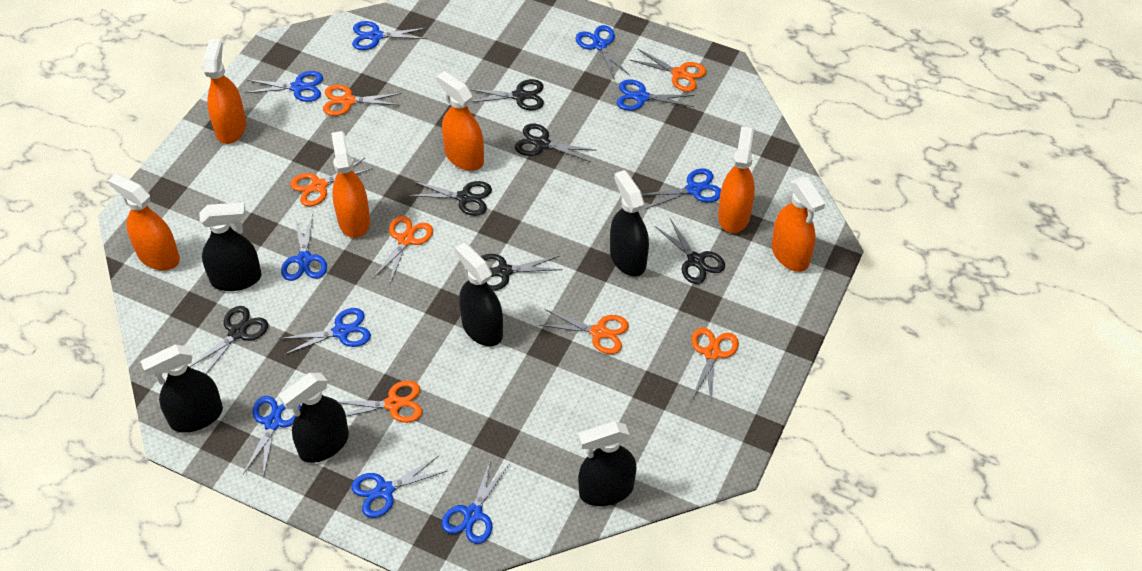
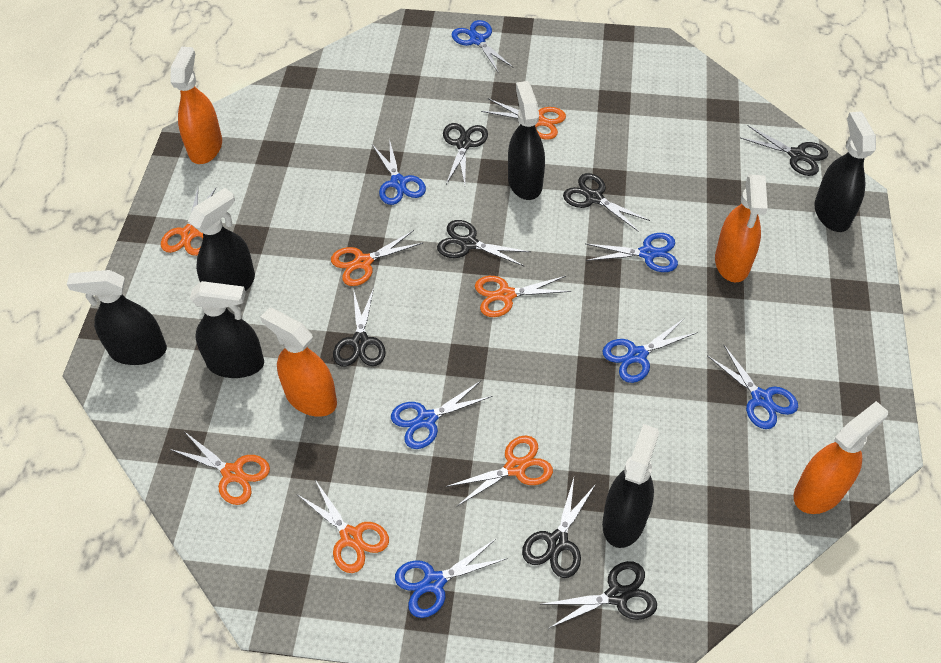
black scissors: 6 -> 7
blue scissors: 10 -> 7
orange spray bottle: 6 -> 4

